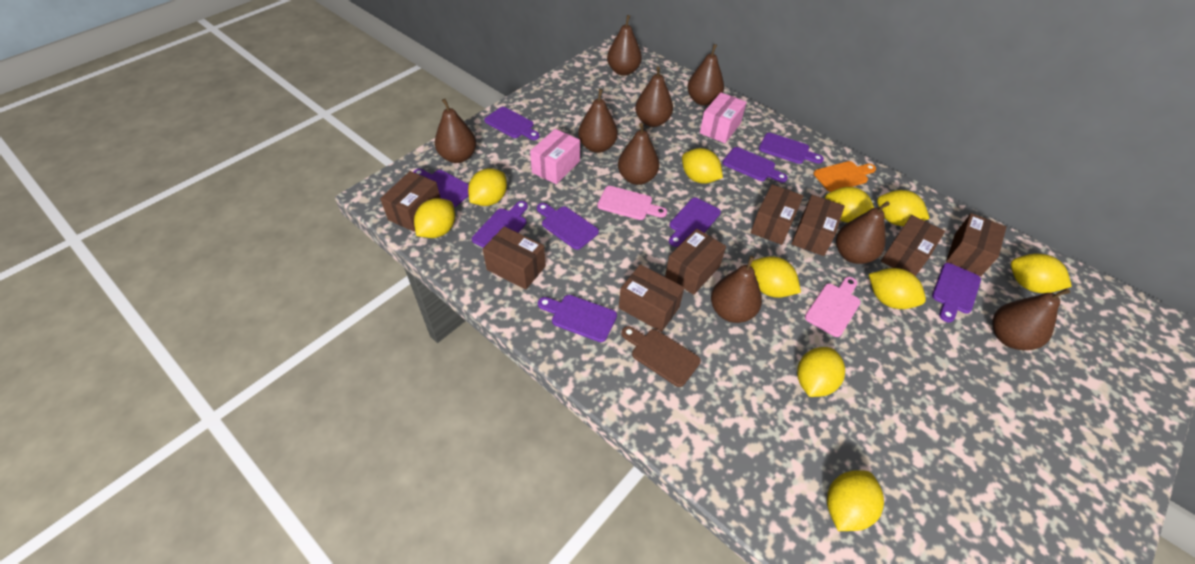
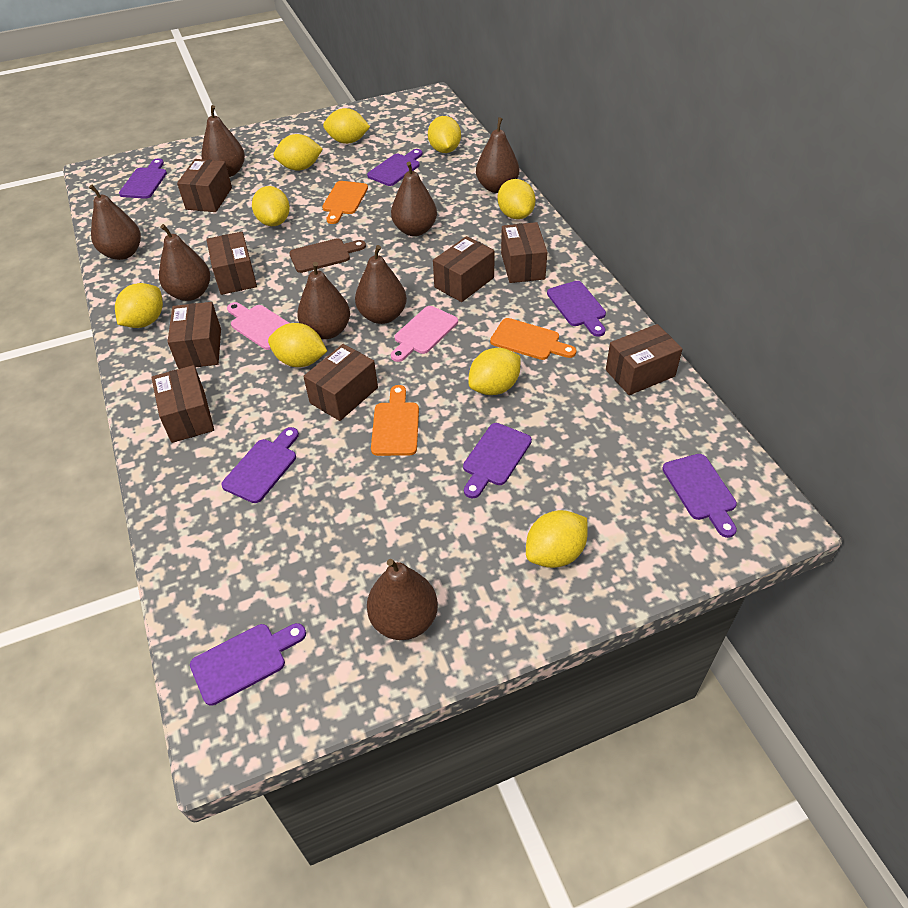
brown pear: 9 -> 8
orange cutting board: 1 -> 3
pink box: 2 -> 0
purple cutting board: 9 -> 7
yellow lemon: 10 -> 9

